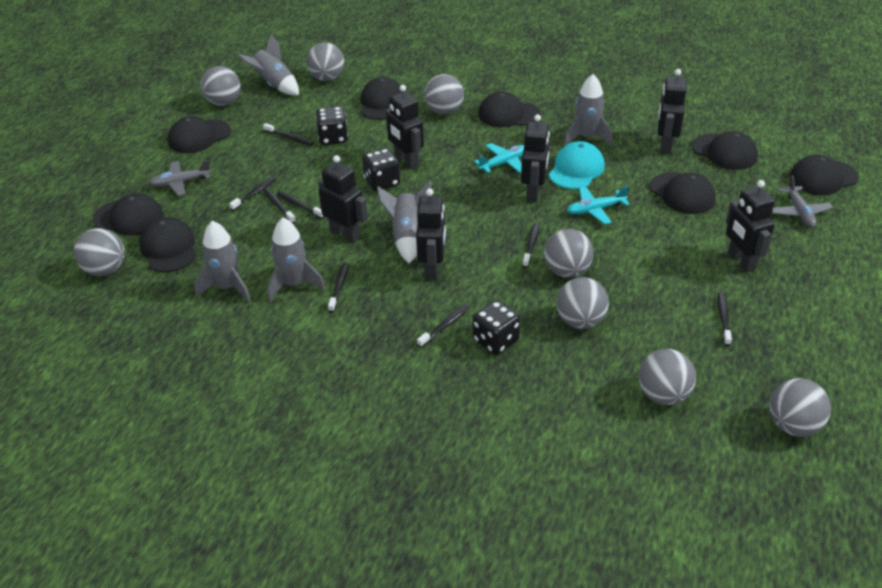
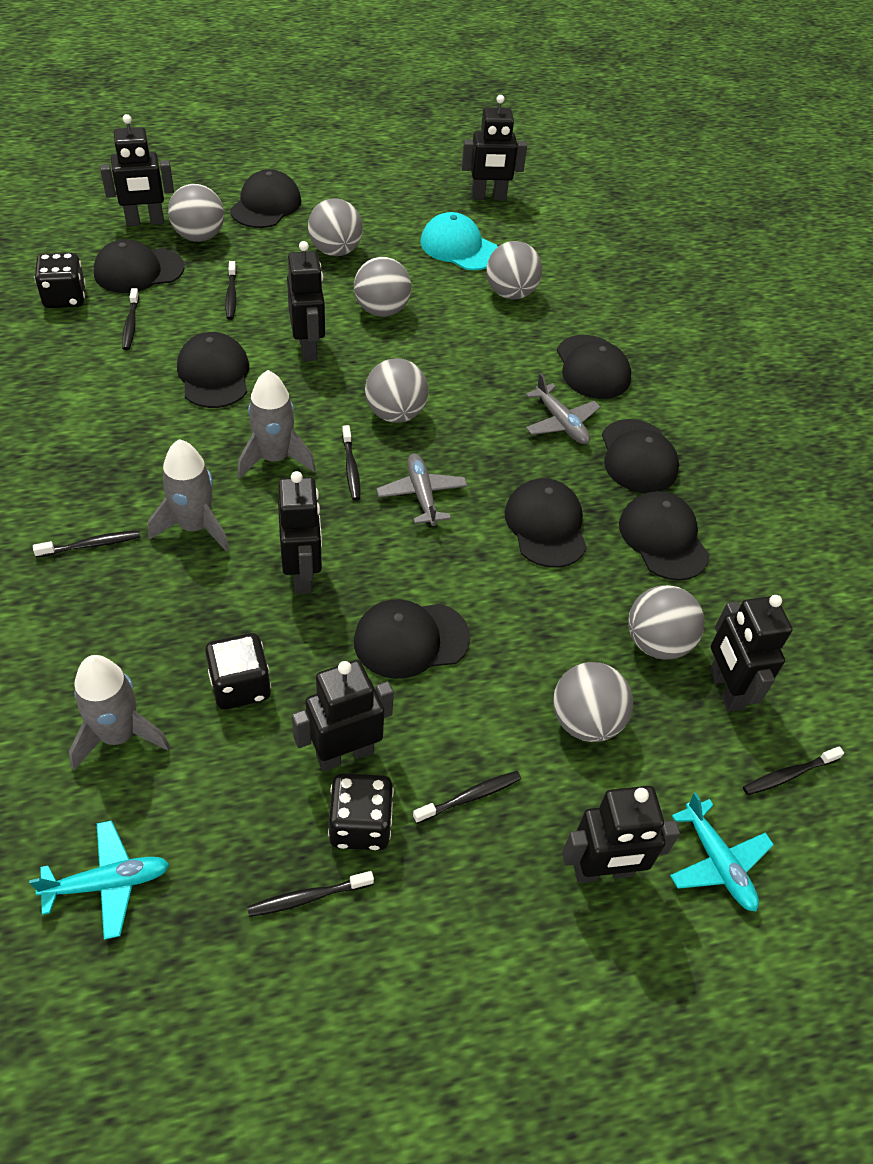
black robot: 6 -> 7
black toothbrush: 8 -> 7
grey ball: 8 -> 7
grey rocket: 5 -> 3

